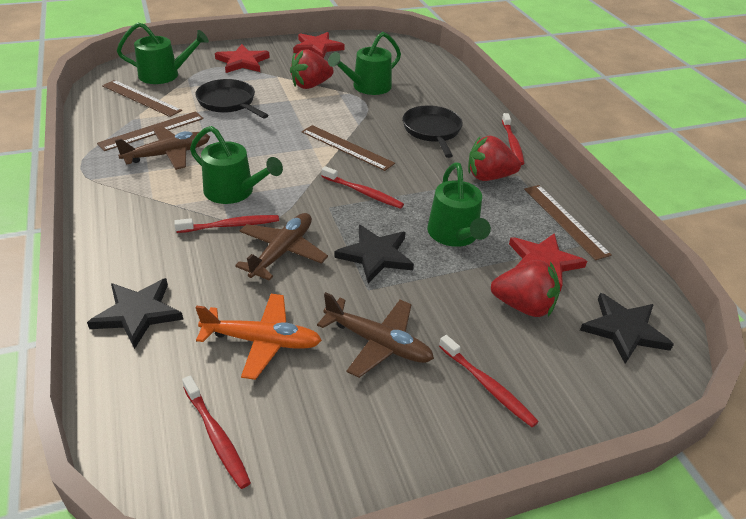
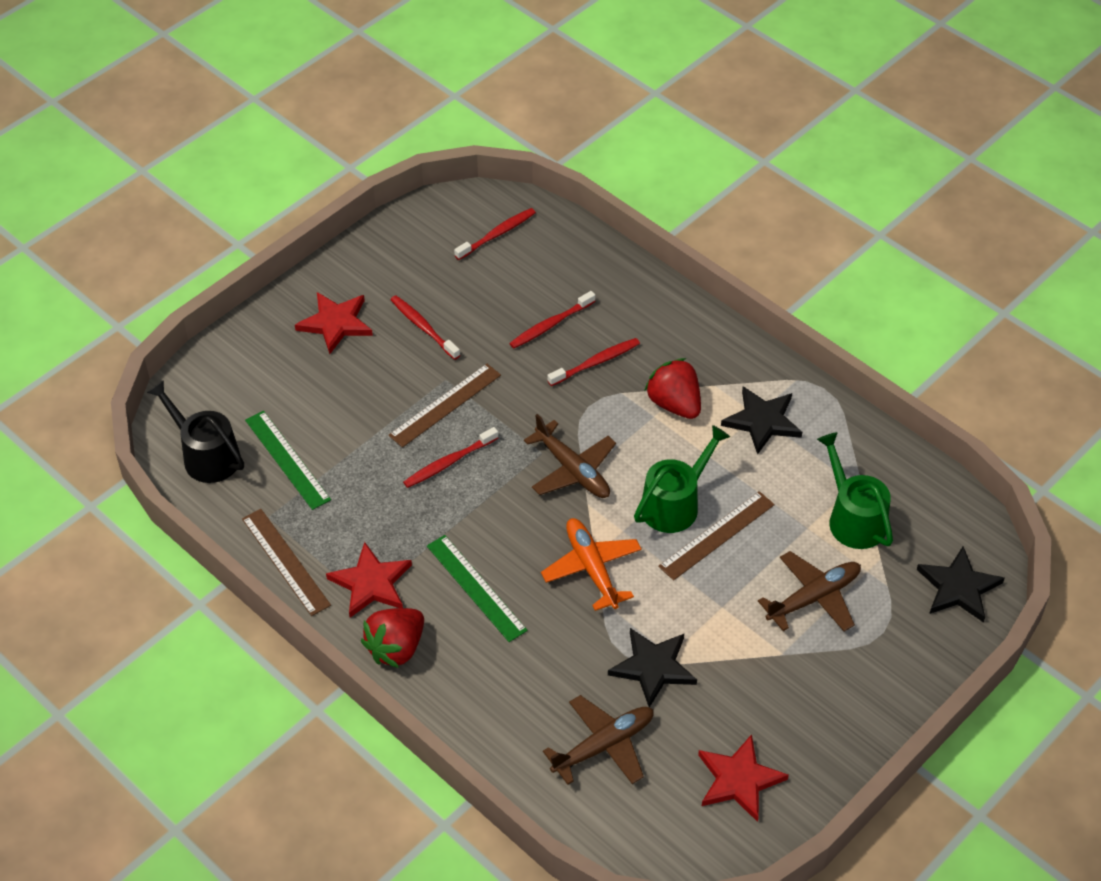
black pan: 2 -> 0
black watering can: 0 -> 1
brown ruler: 4 -> 3
green ruler: 0 -> 2
green watering can: 4 -> 2
red strawberry: 3 -> 2

